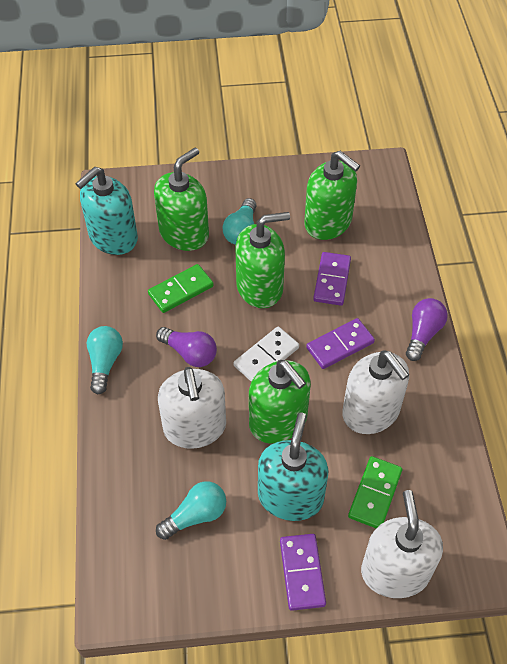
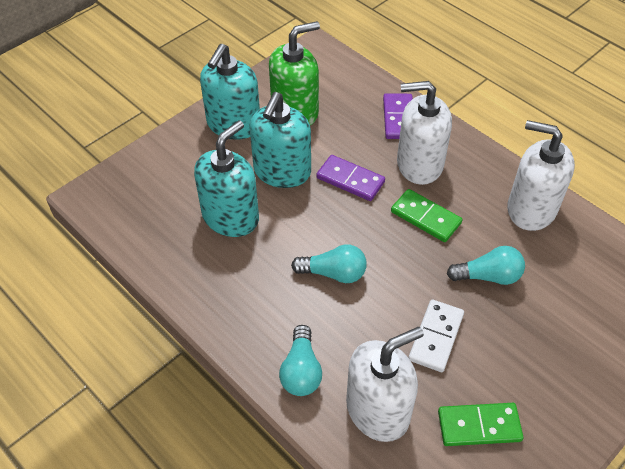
green soap dispenser: 4 -> 1
purple domino: 3 -> 2
purple light bulb: 2 -> 0
turquoise soap dispenser: 2 -> 3

